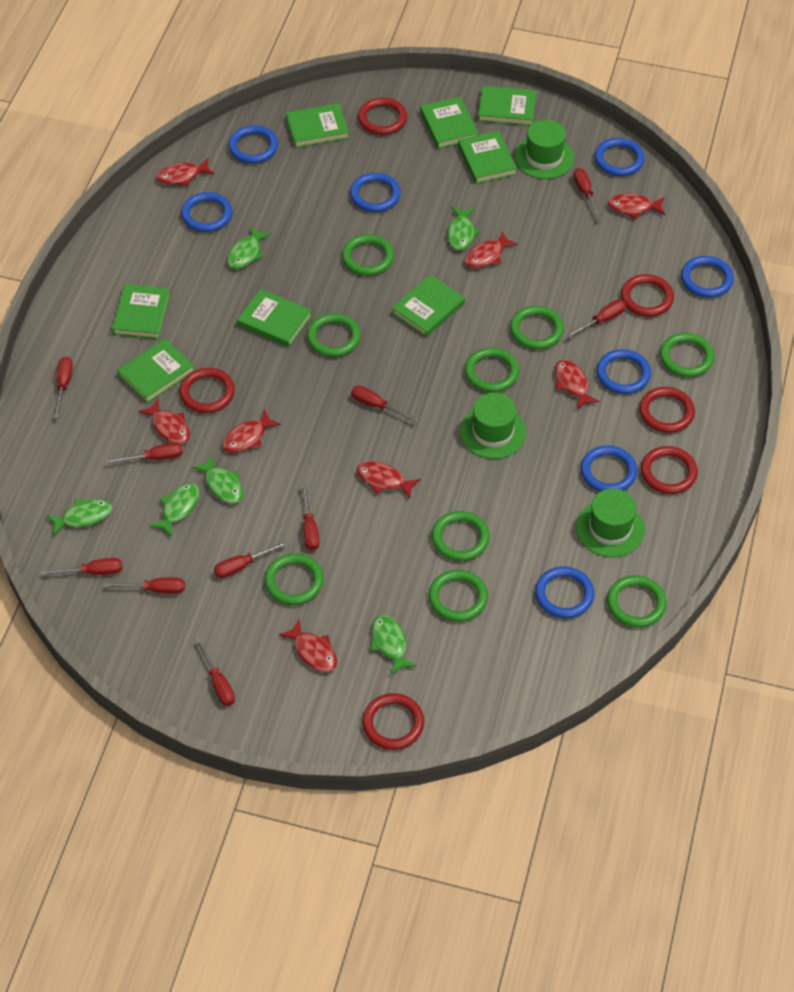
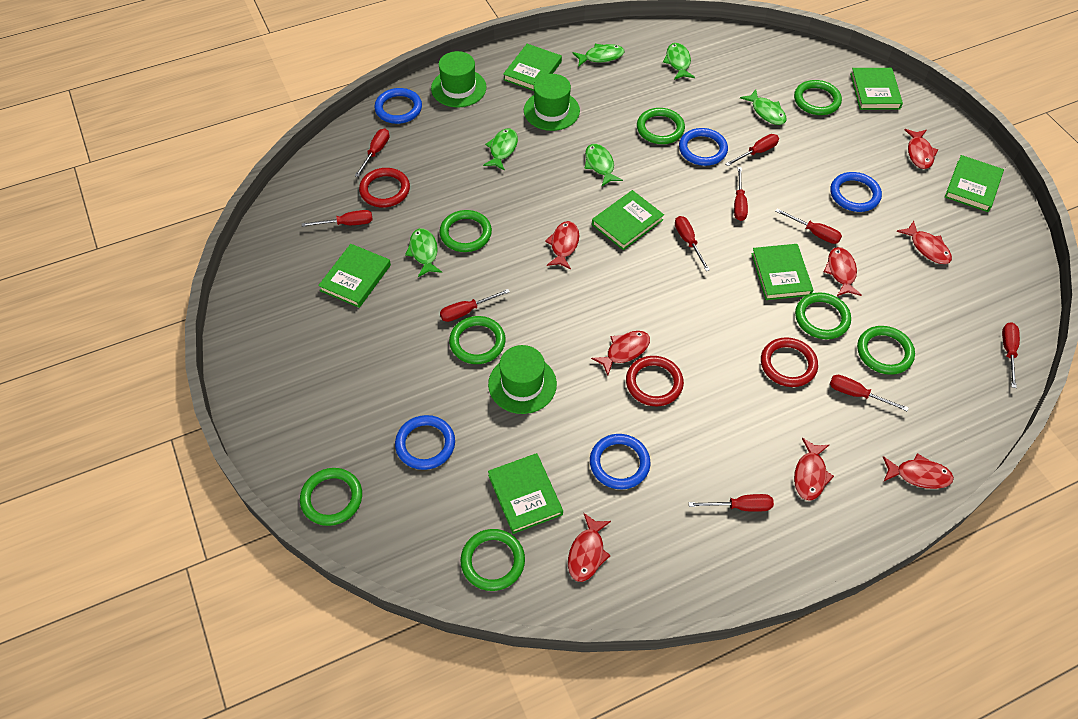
blue ring: 8 -> 5
green book: 8 -> 7
green ring: 9 -> 8
red ring: 6 -> 3

